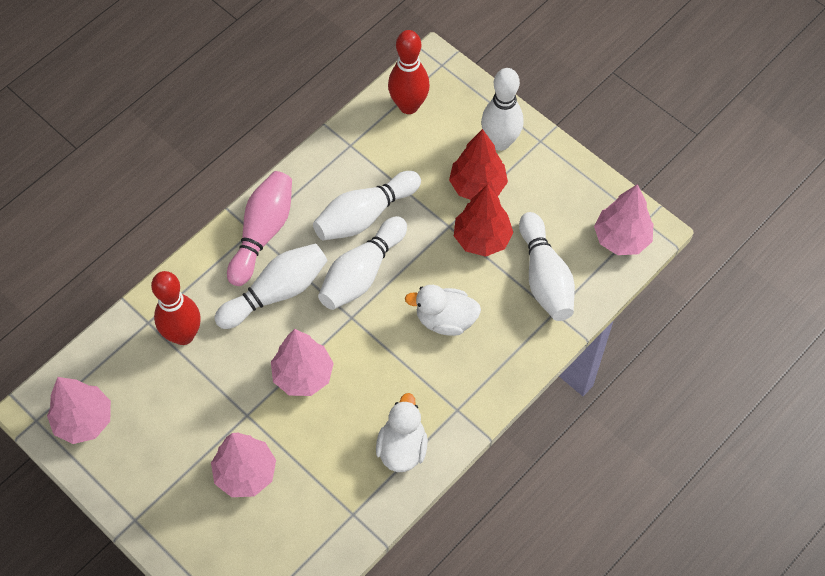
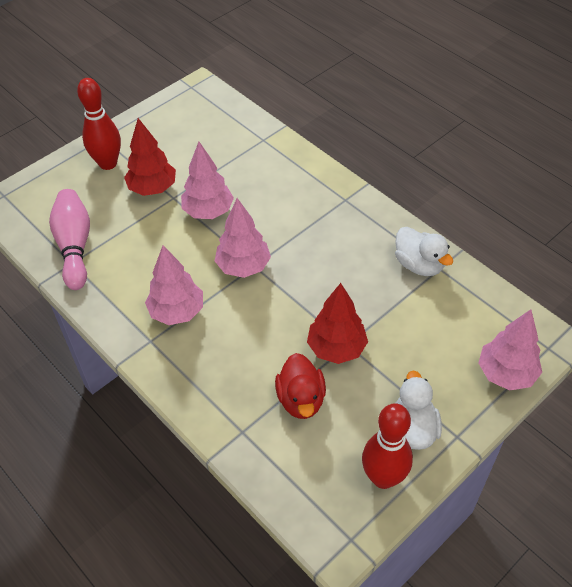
red duck: 0 -> 1
white bowling pin: 5 -> 0

